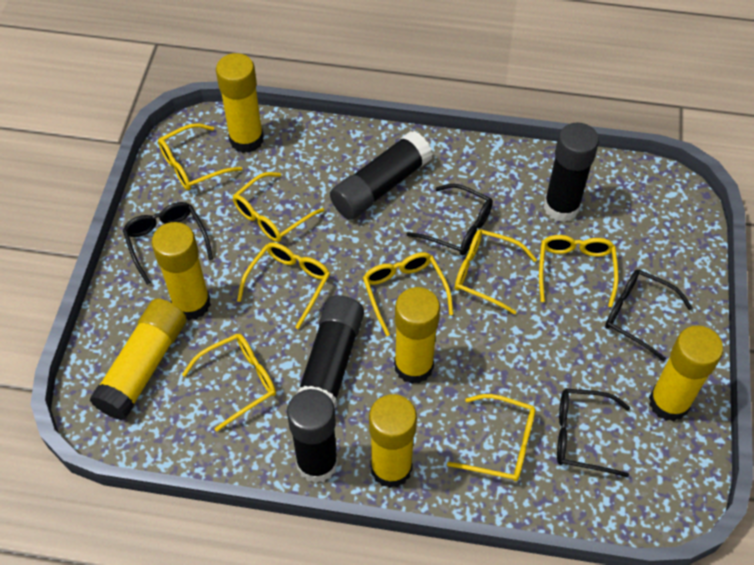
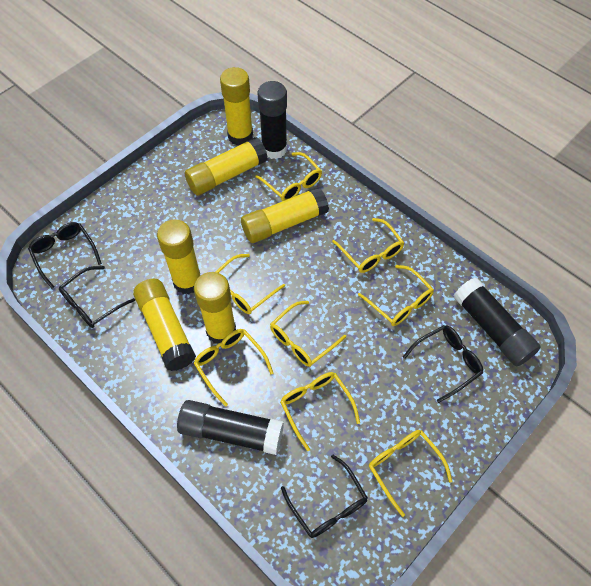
black glue stick: 4 -> 3

